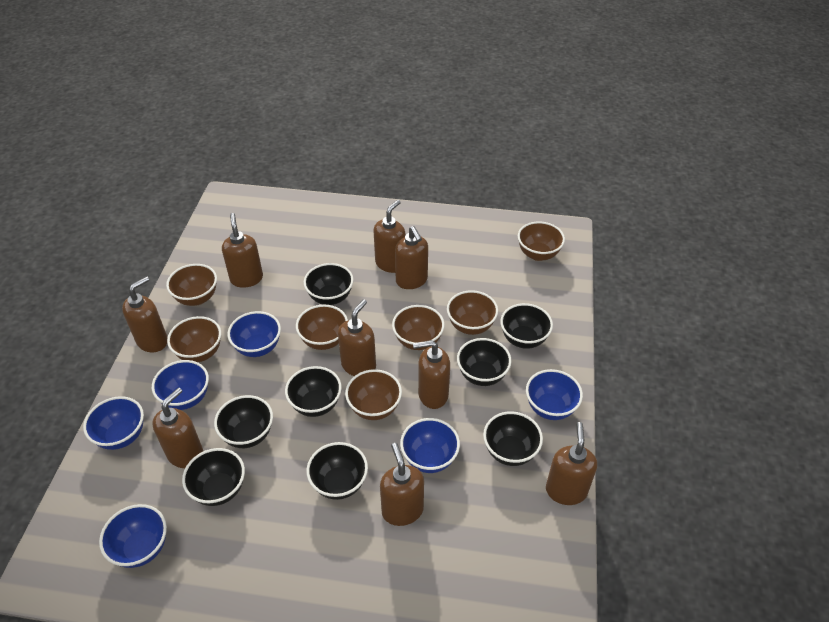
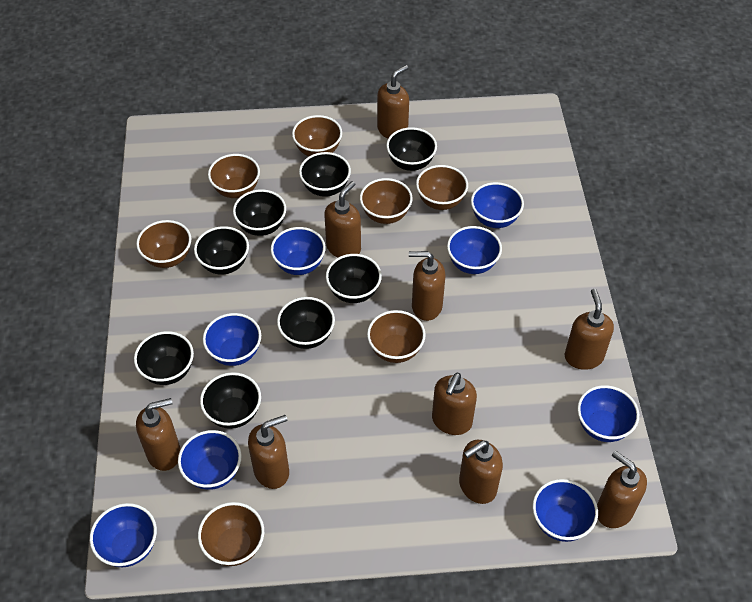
blue bowl: 6 -> 8

